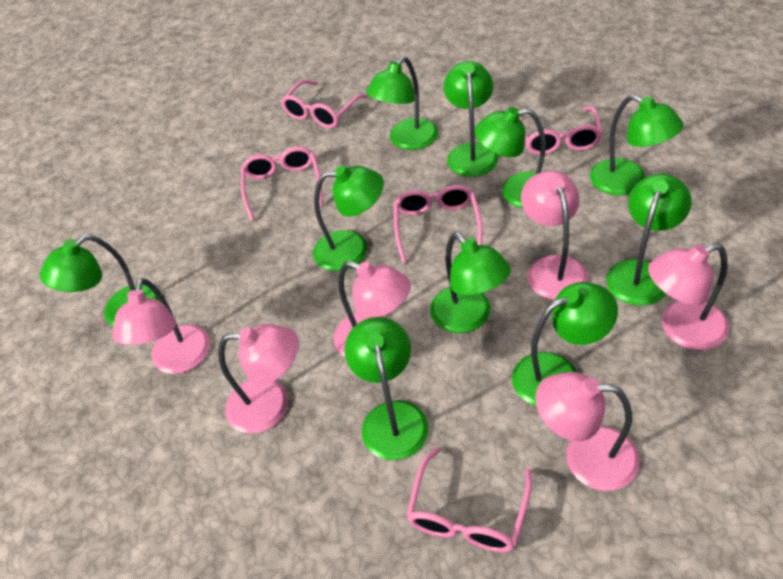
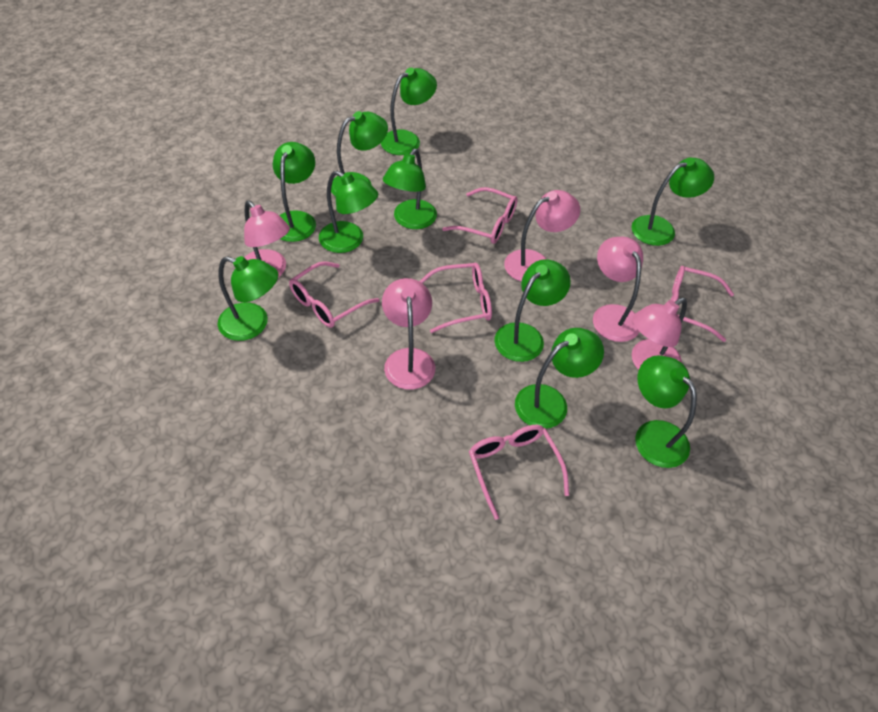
pink lamp: 6 -> 5

